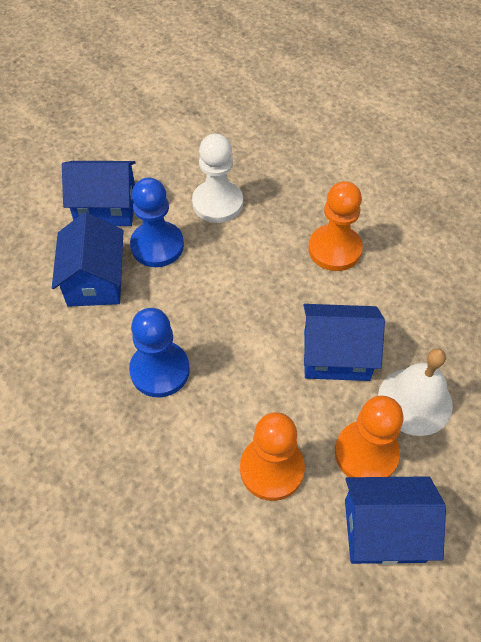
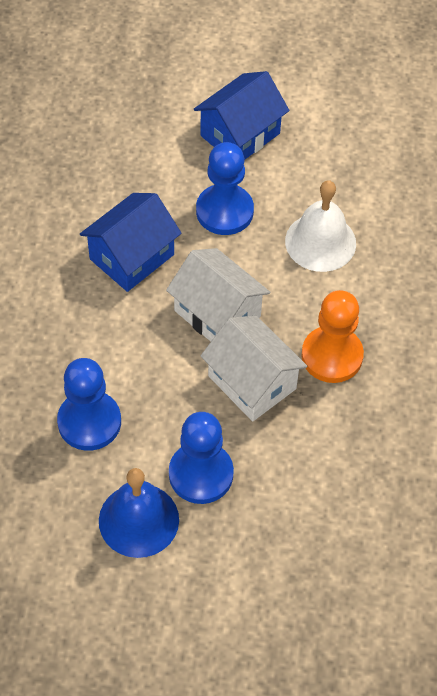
blue bell: 0 -> 1
blue house: 4 -> 2
blue pawn: 2 -> 3
orange pawn: 3 -> 1
white house: 0 -> 2
white pawn: 1 -> 0

